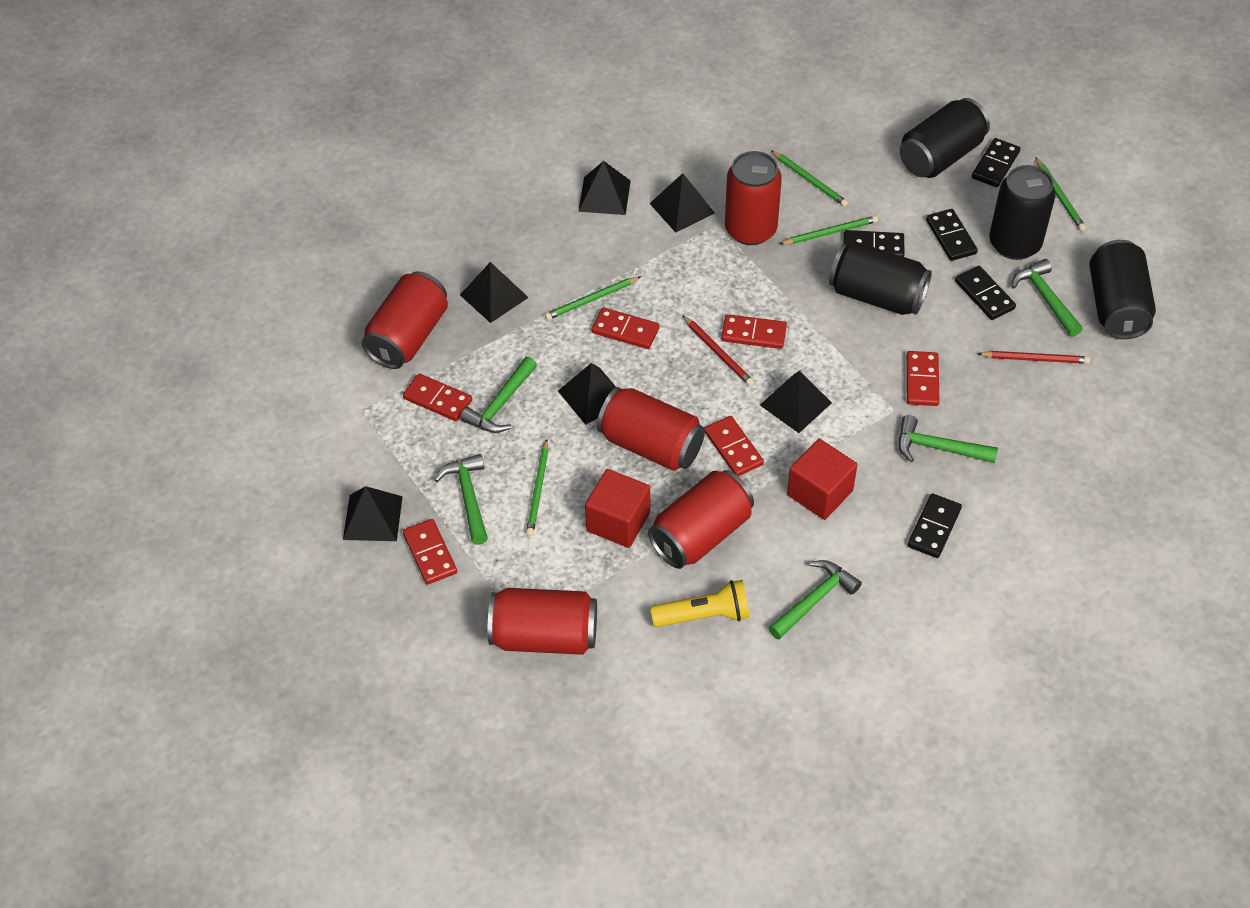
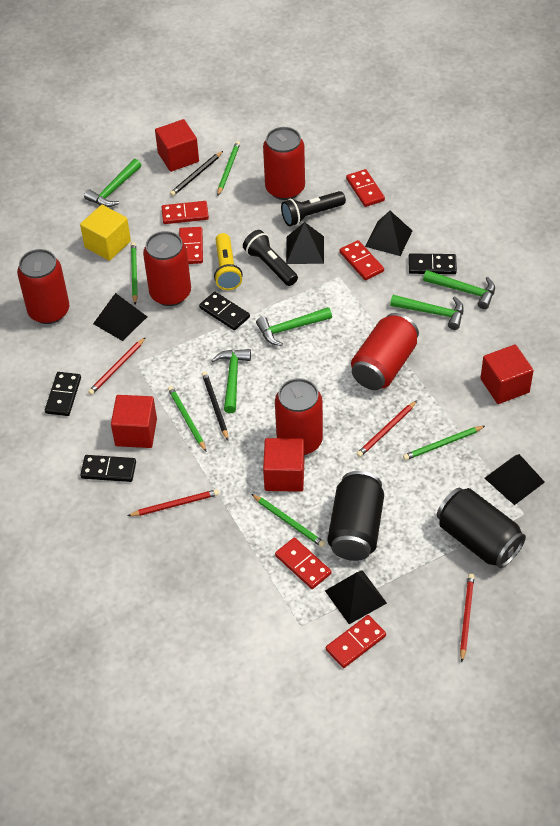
black can: 4 -> 2
black domino: 5 -> 4
black flashlight: 0 -> 2
black pencil: 0 -> 2
black pyramid: 6 -> 5
red cube: 2 -> 4
red pencil: 2 -> 4
yellow cube: 0 -> 1

